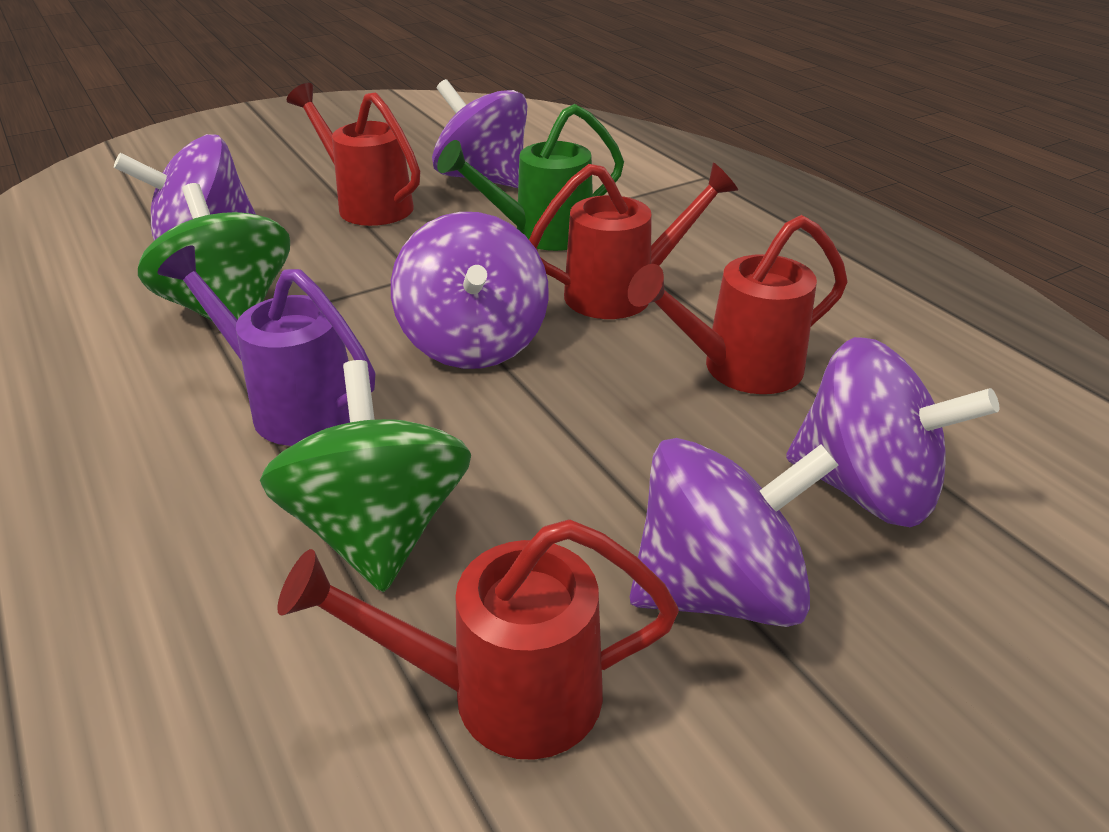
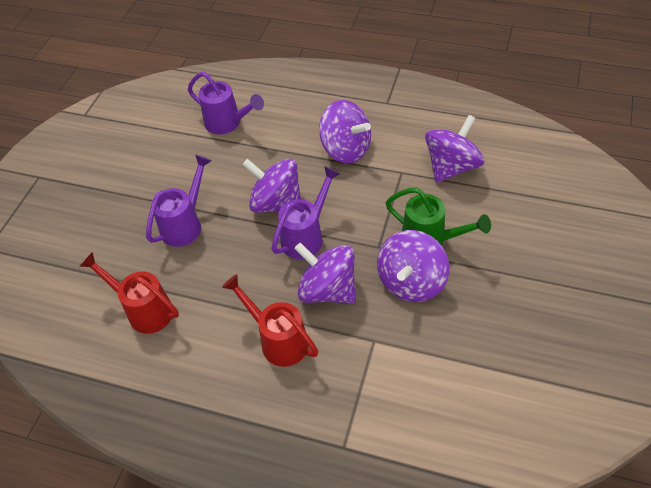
green spinning top: 2 -> 0
purple watering can: 1 -> 3
red watering can: 4 -> 2

